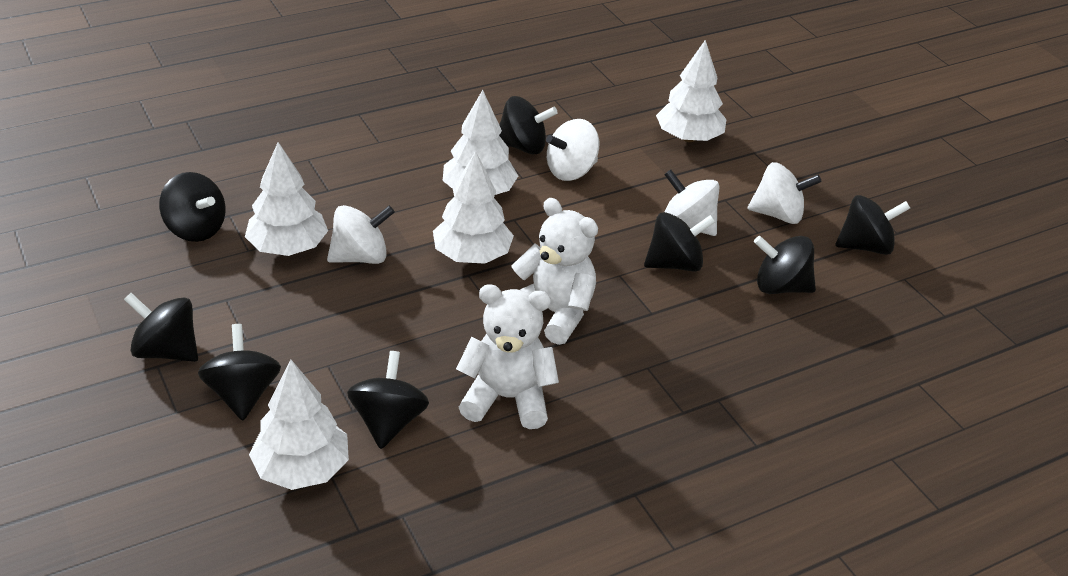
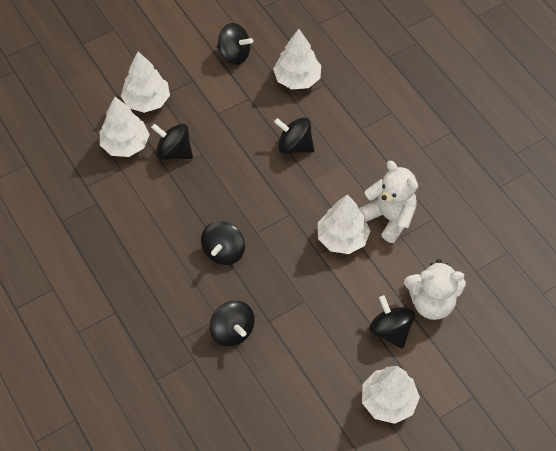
black spinning top: 8 -> 6
white spinning top: 4 -> 0

